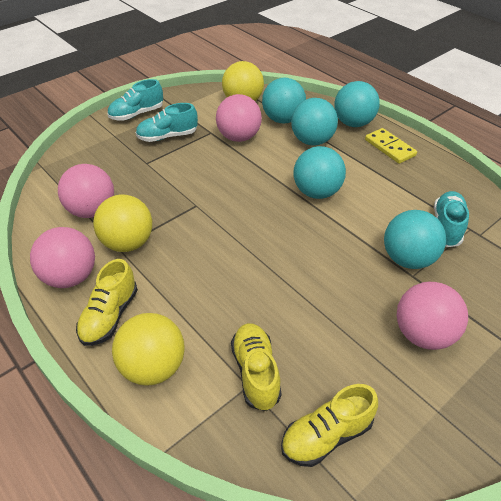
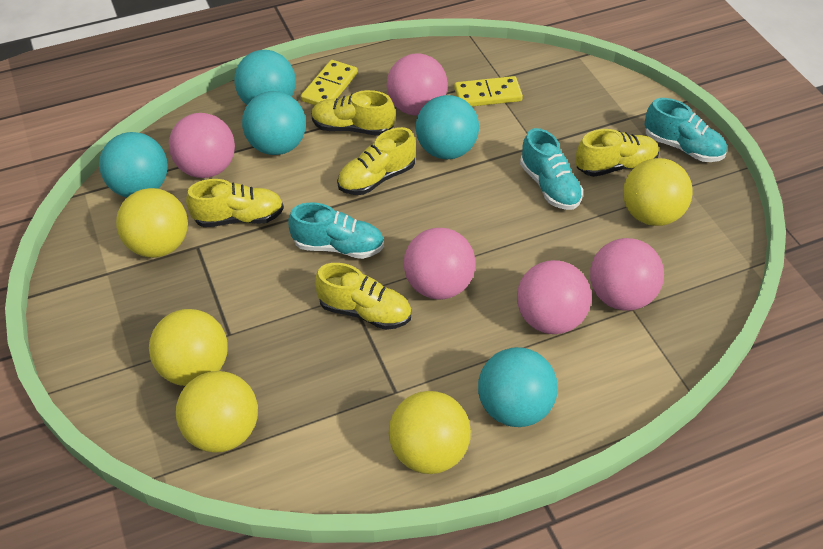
pink ball: 4 -> 5
yellow ball: 3 -> 5
yellow domino: 1 -> 2
yellow shoe: 3 -> 5

